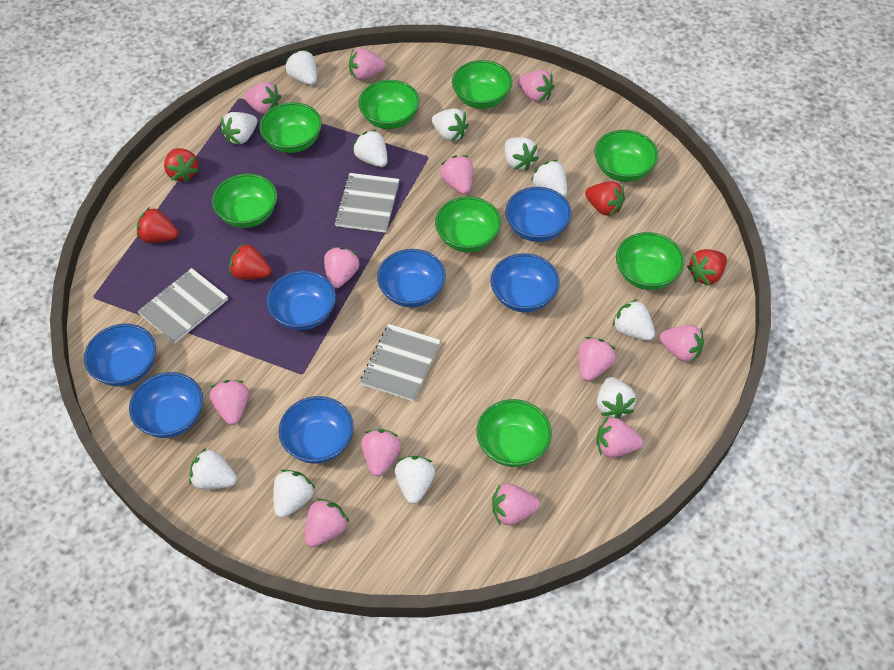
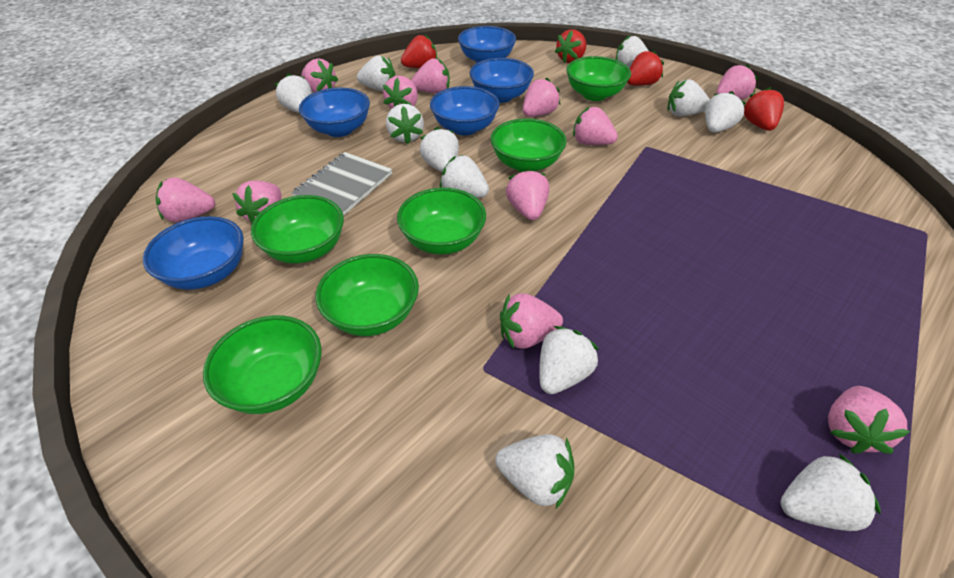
blue bowl: 7 -> 5
green bowl: 8 -> 6
grey notebook: 3 -> 1
pink strawberry: 12 -> 11
red strawberry: 5 -> 4

